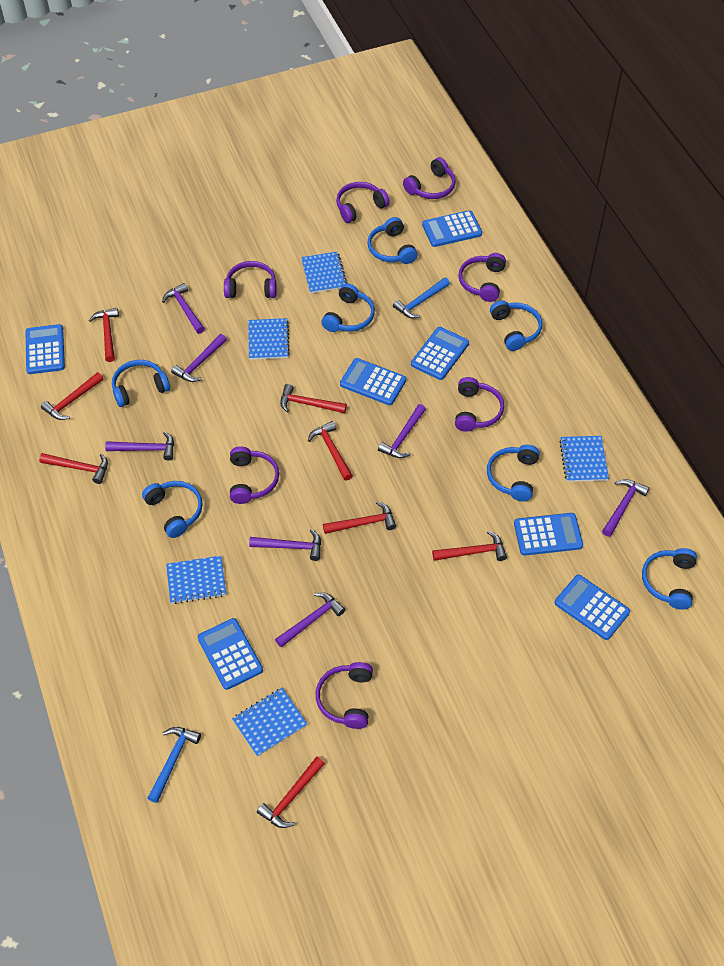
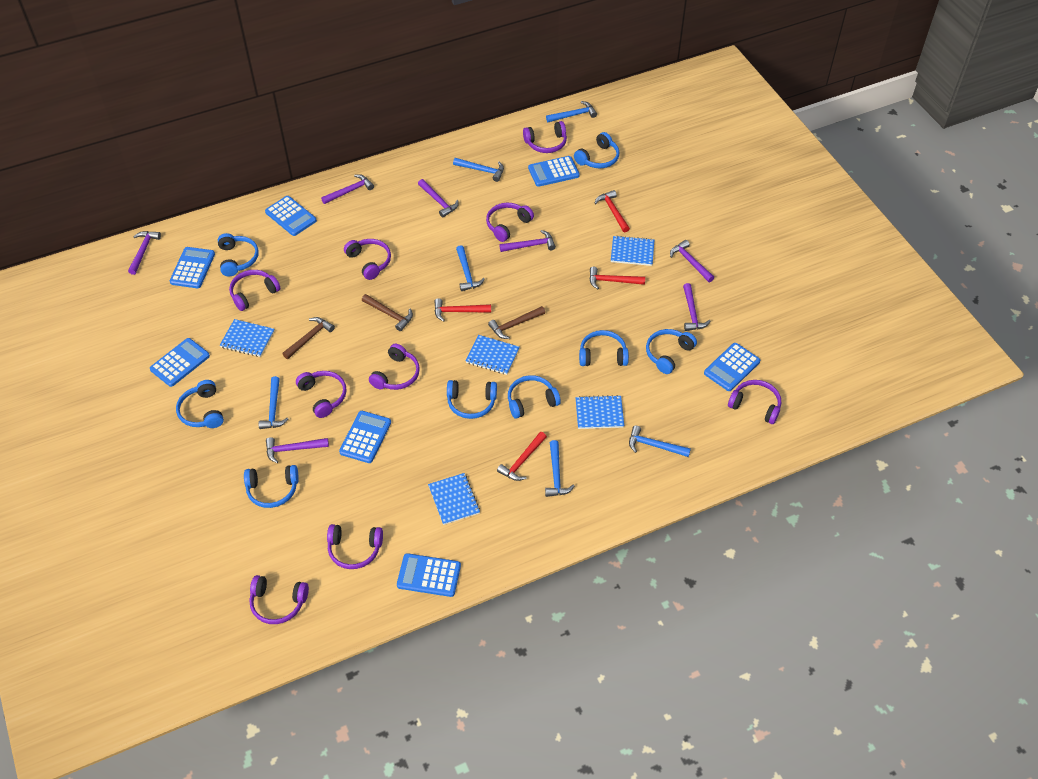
blue hammer: 2 -> 6
blue headphones: 7 -> 8
brown hammer: 0 -> 3
purple headphones: 7 -> 9
red hammer: 8 -> 4

